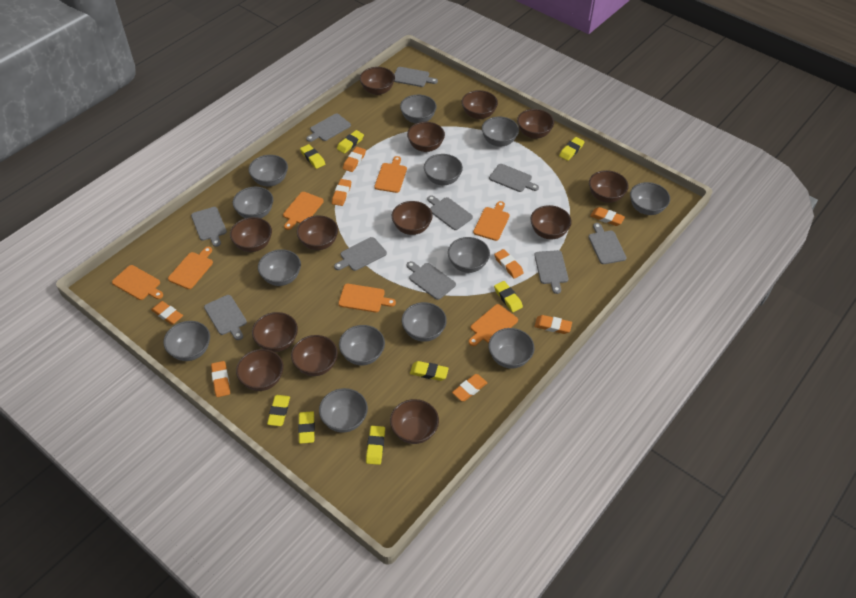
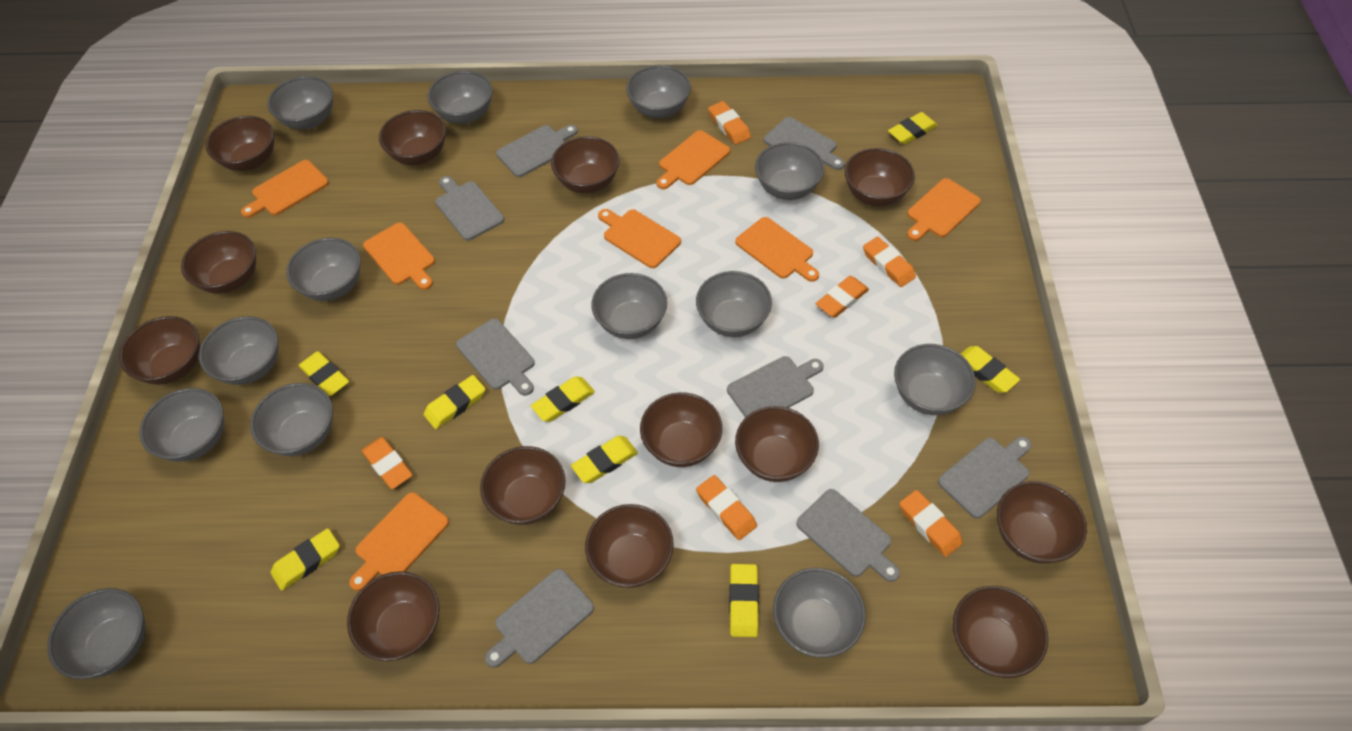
grey cutting board: 10 -> 8
orange eraser: 8 -> 6

